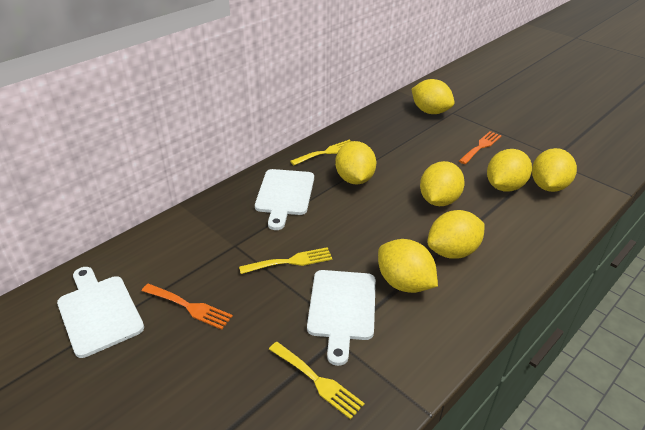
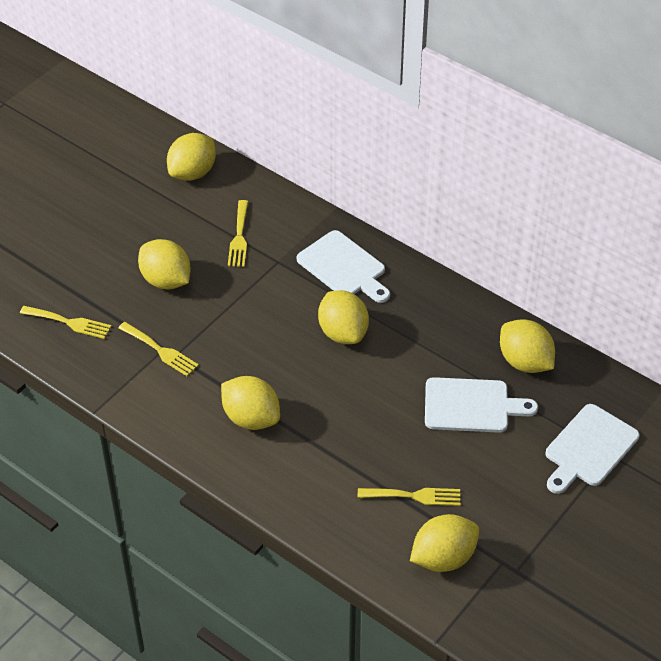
orange fork: 2 -> 0
yellow fork: 3 -> 4
yellow lemon: 7 -> 6

